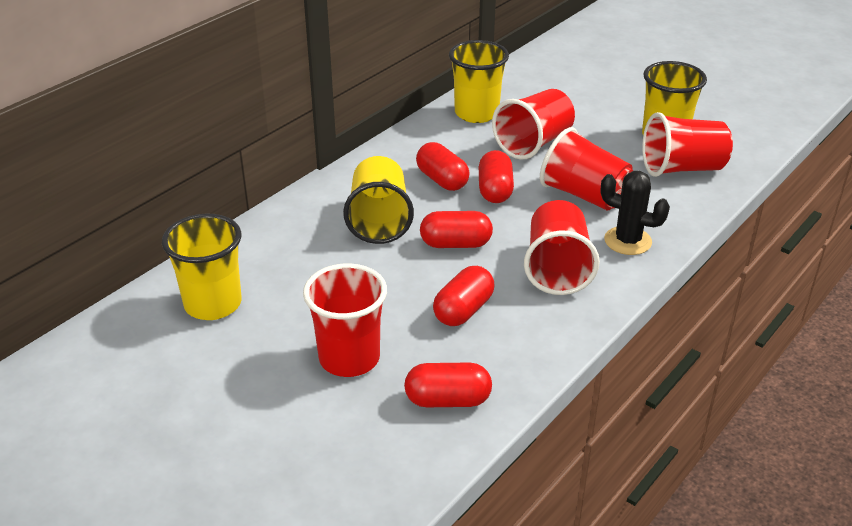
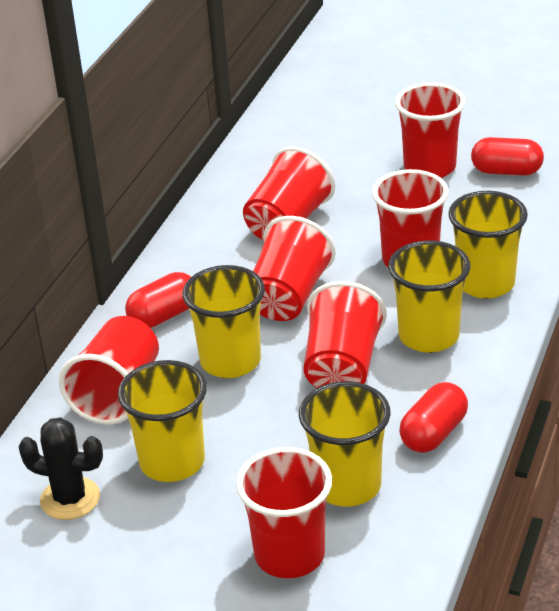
red capsule: 5 -> 3
red cup: 5 -> 7
yellow cup: 4 -> 5

